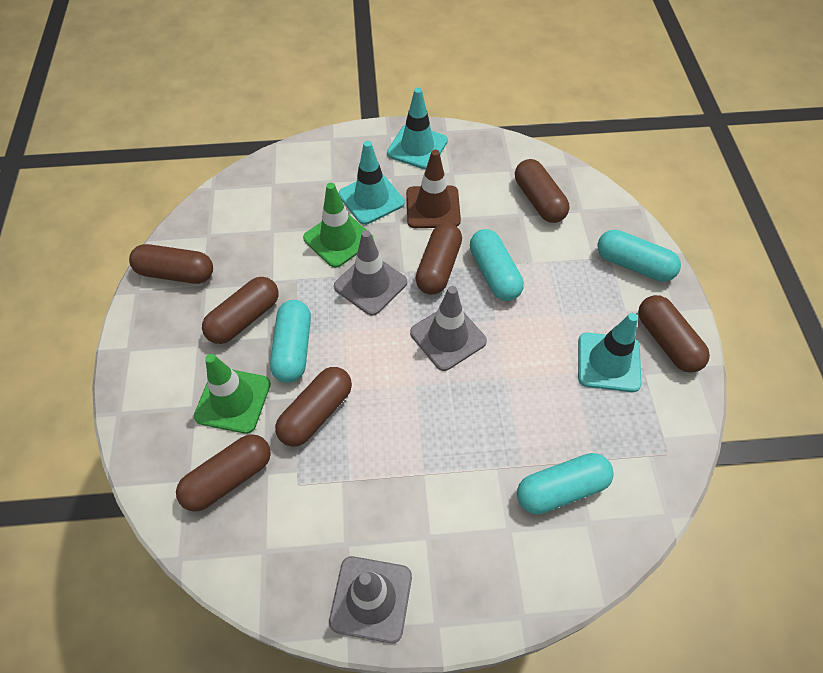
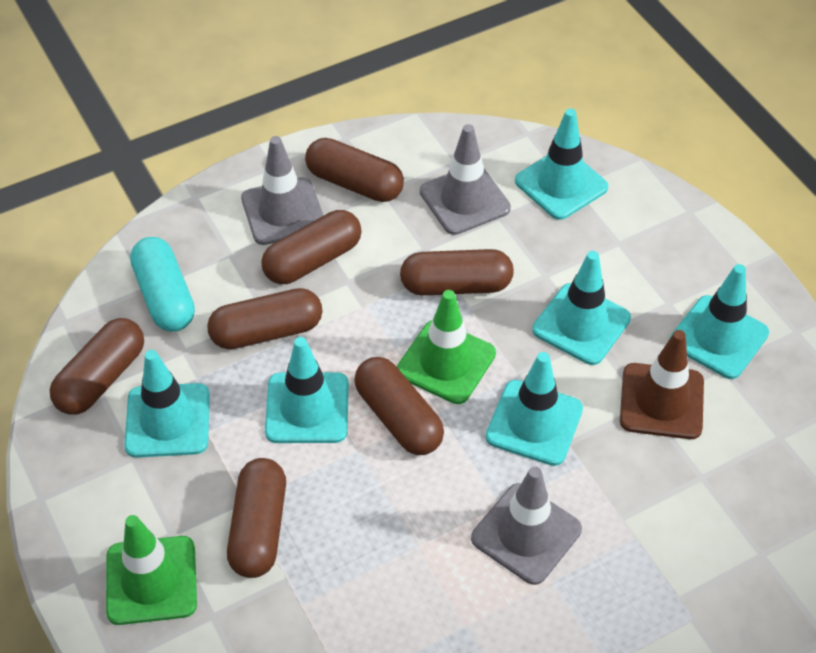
turquoise capsule: 4 -> 1
turquoise traffic cone: 3 -> 6

